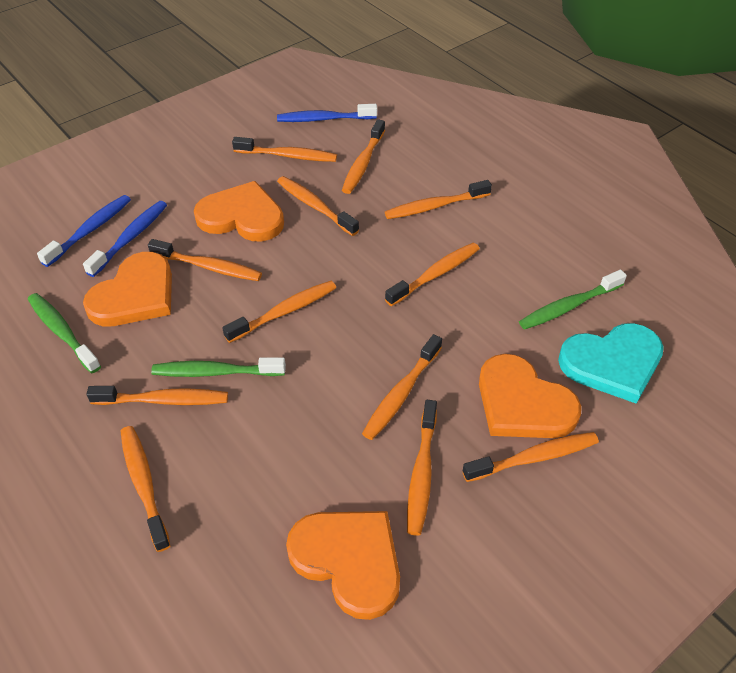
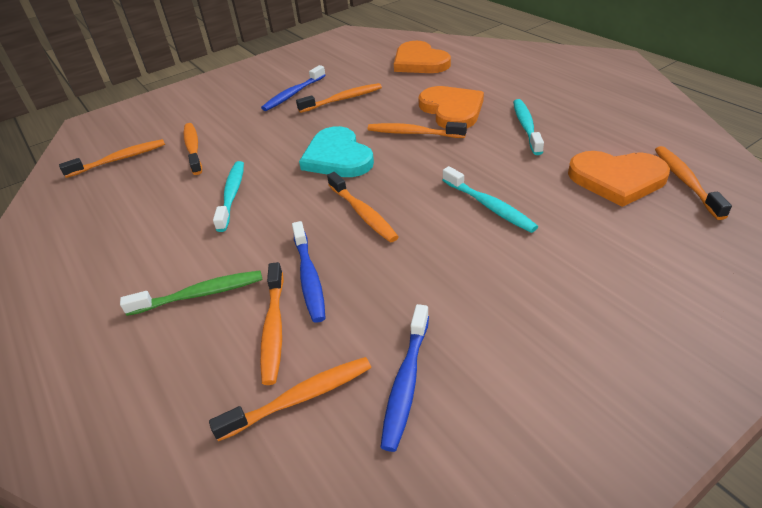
green toothbrush: 3 -> 1
orange heart: 4 -> 3
orange toothbrush: 12 -> 8
turquoise toothbrush: 0 -> 3

